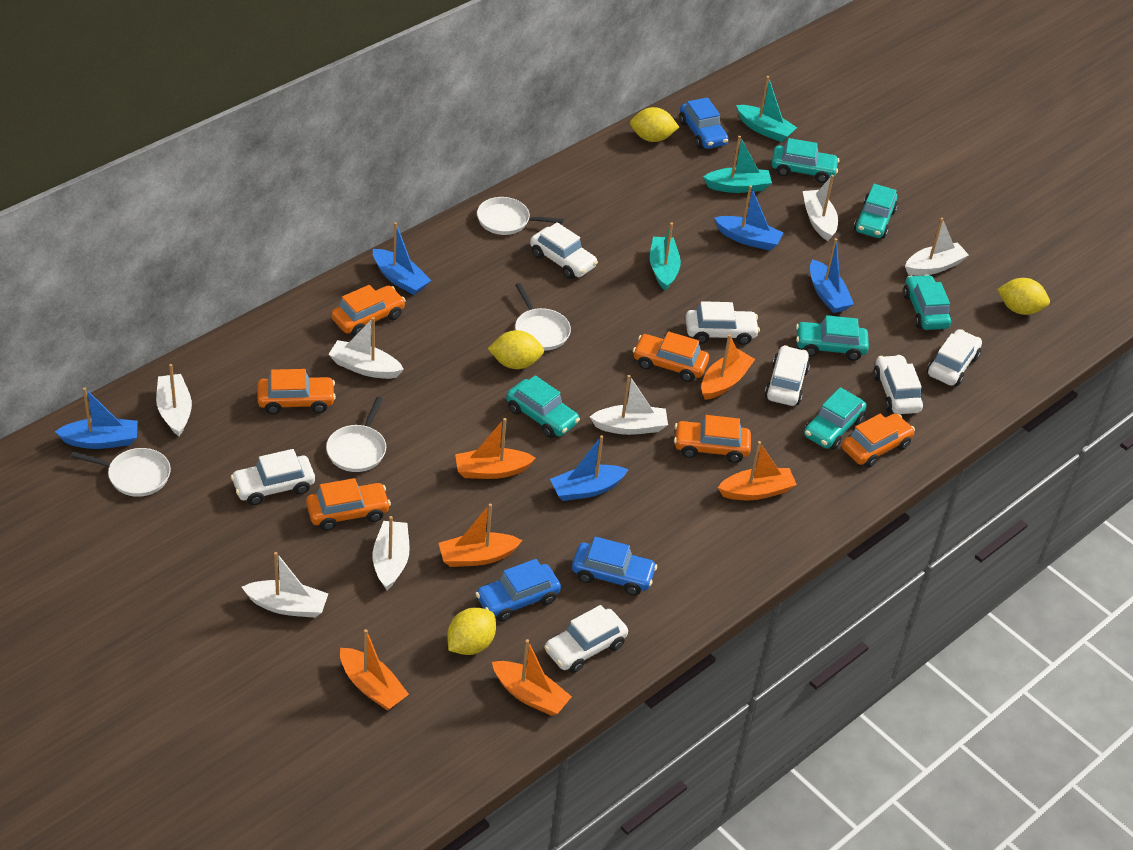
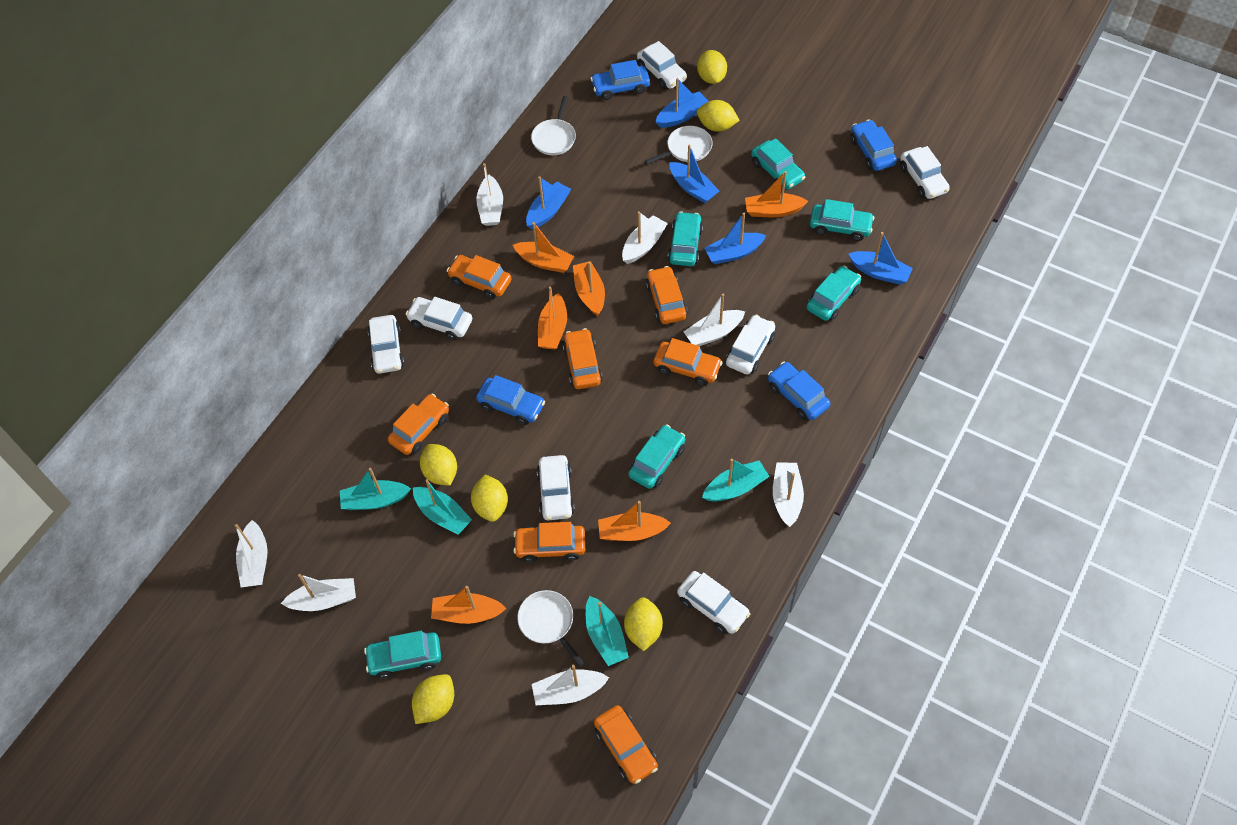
blue car: 3 -> 4
orange car: 6 -> 7
turquoise boat: 3 -> 4
white pan: 4 -> 3
yellow lemon: 4 -> 6

